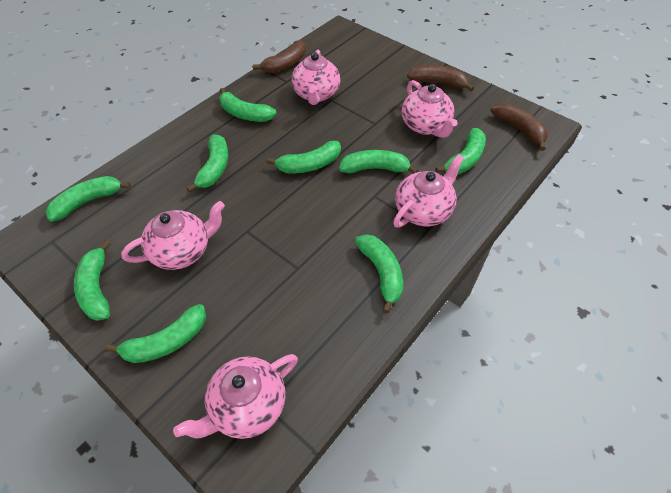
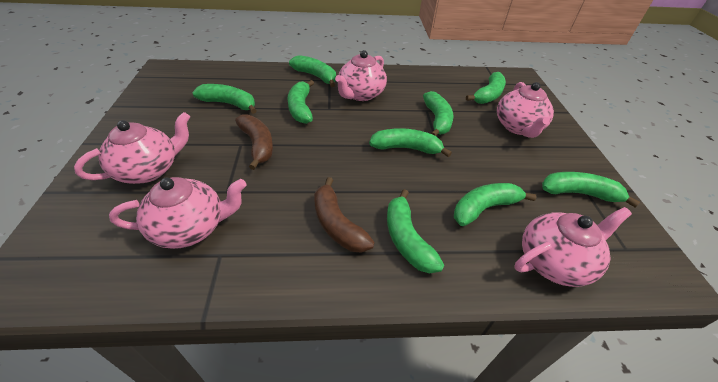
brown banana: 3 -> 2

